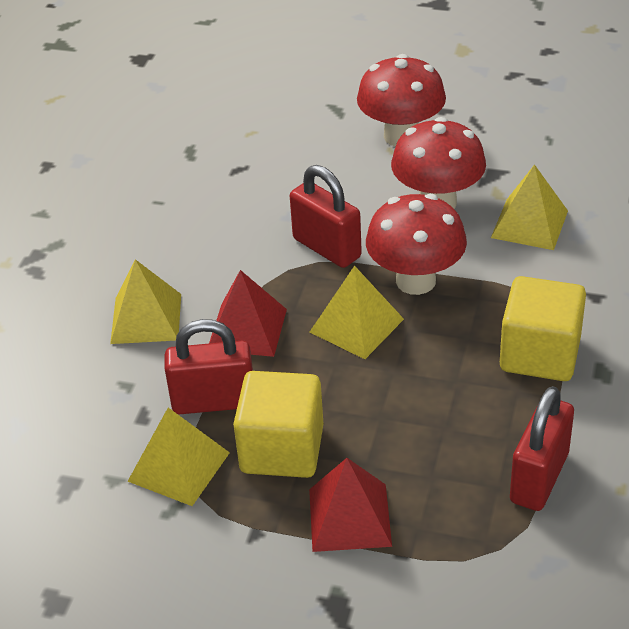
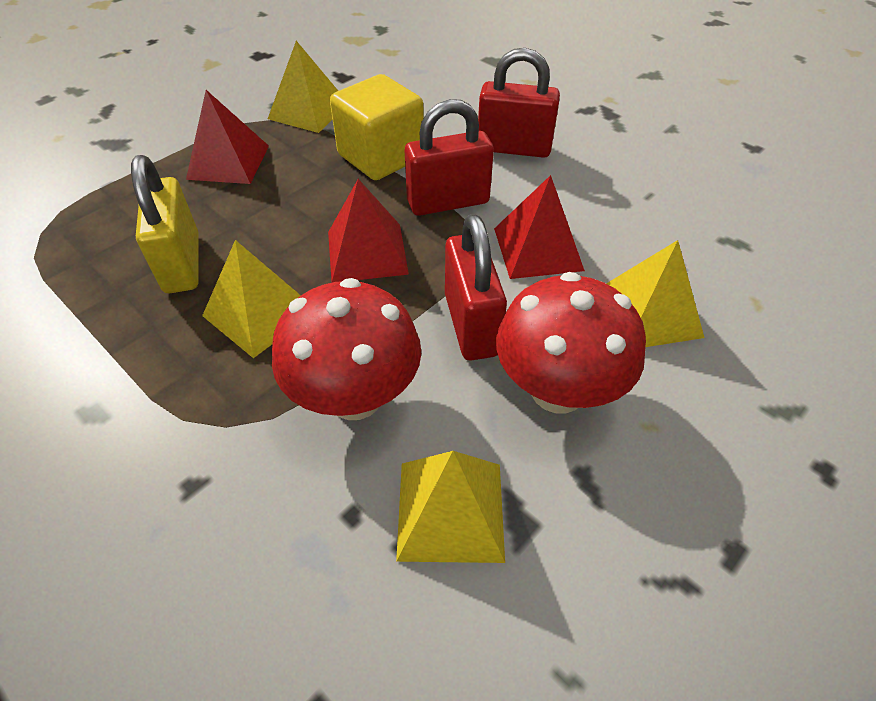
red mushroom: 3 -> 2
red pyramid: 2 -> 3
yellow cube: 2 -> 1
yellow padlock: 0 -> 1

